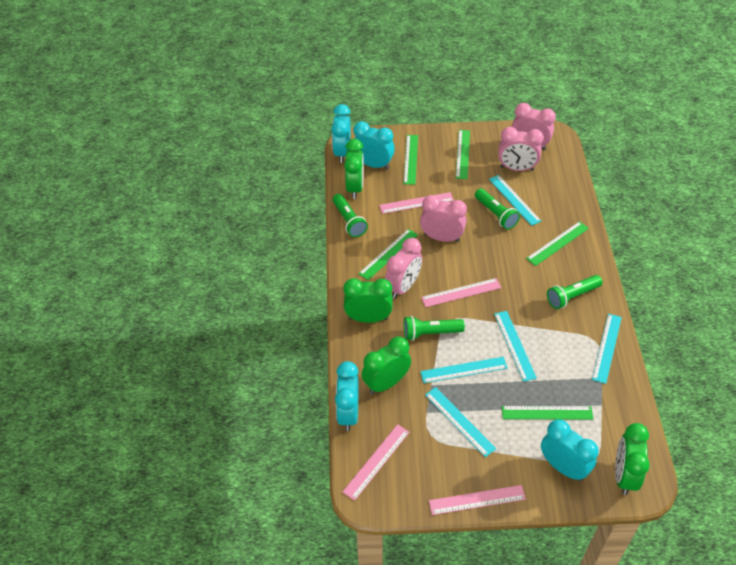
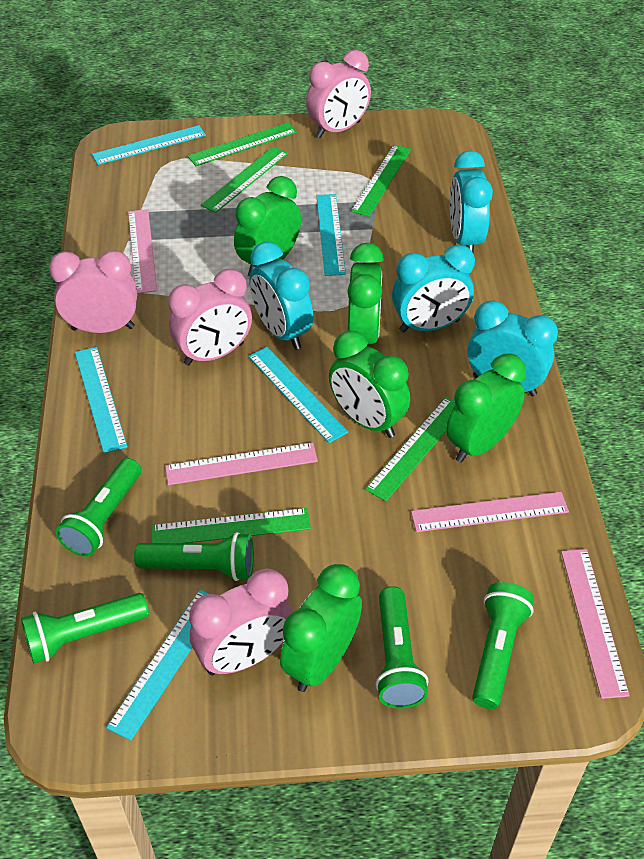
green clock: 4 -> 5
green flashlight: 4 -> 5

